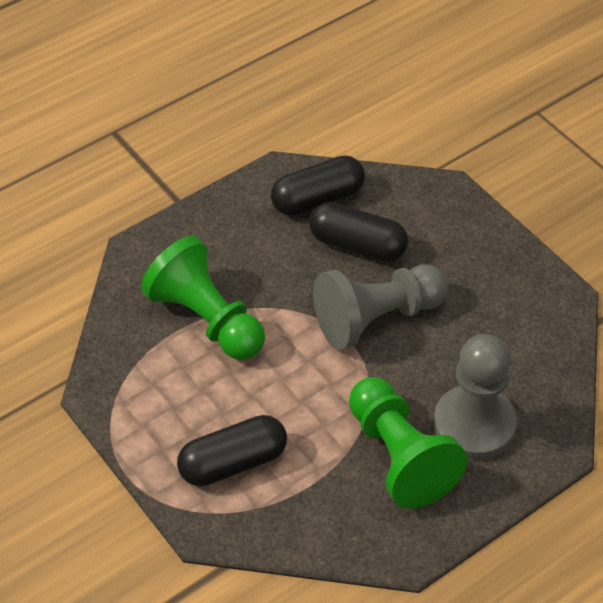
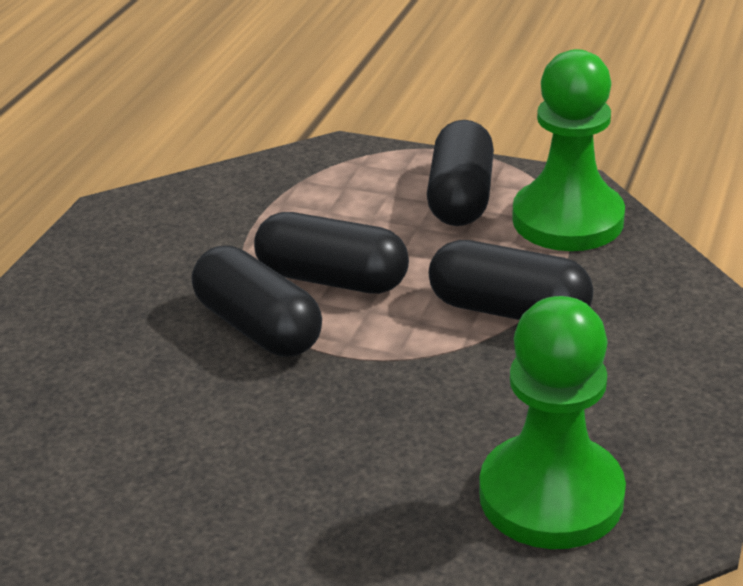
black capsule: 3 -> 4
grey pawn: 2 -> 0

